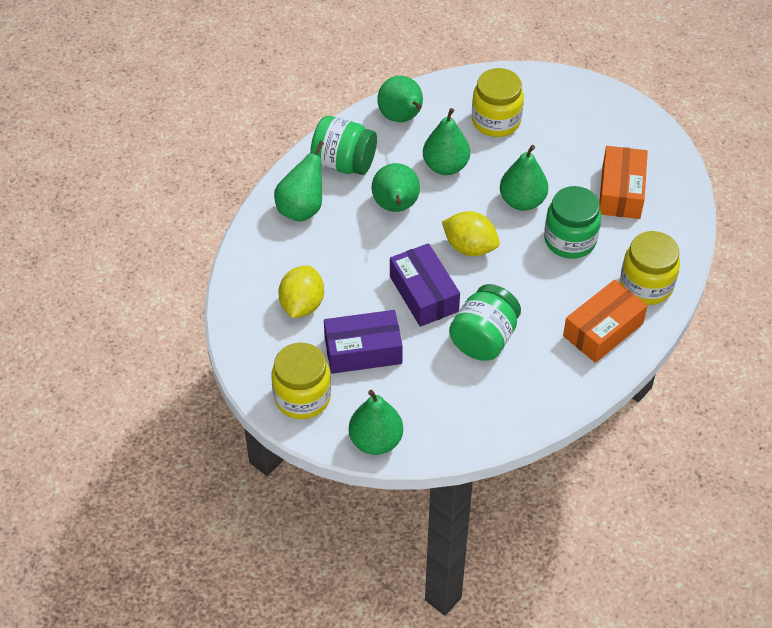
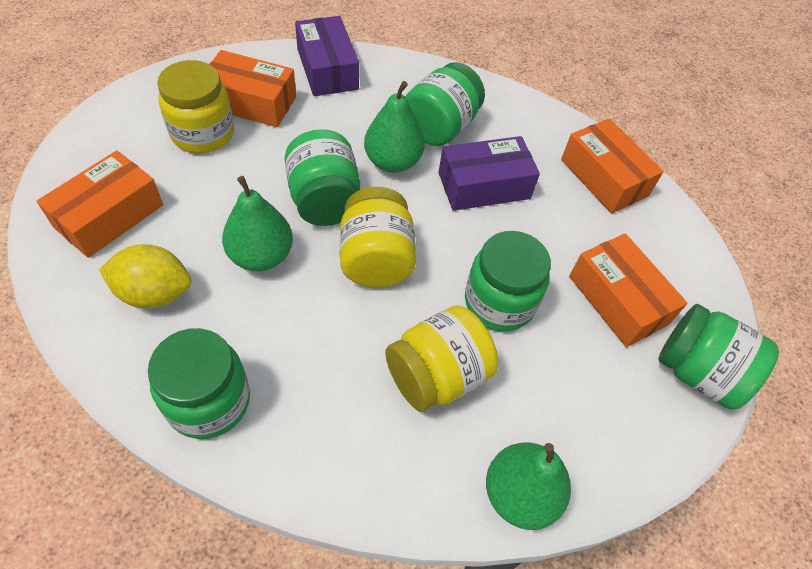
green jar: 3 -> 5
green pear: 6 -> 3
orange box: 2 -> 4
yellow lemon: 2 -> 1

